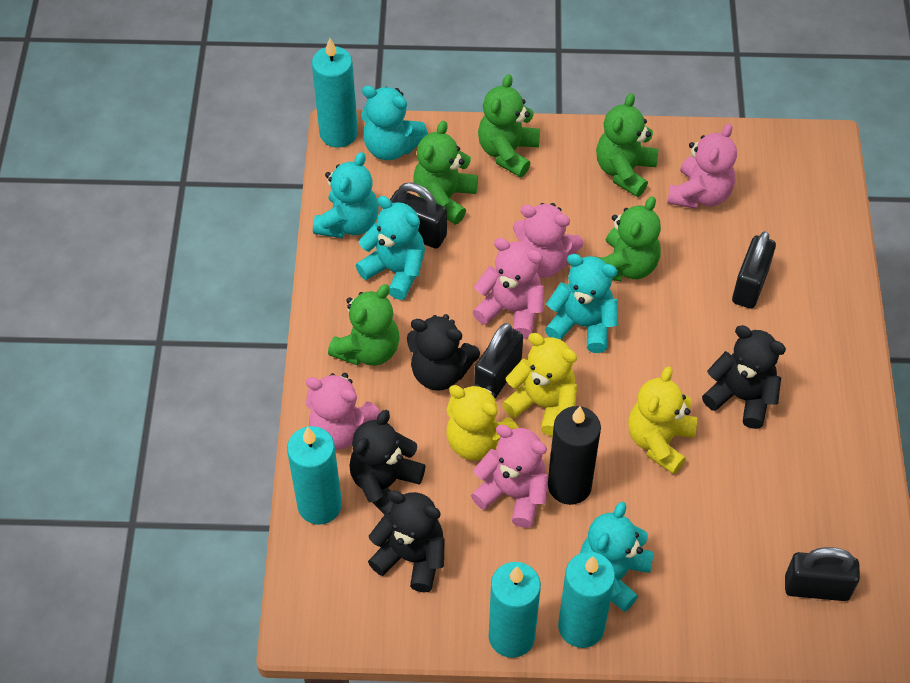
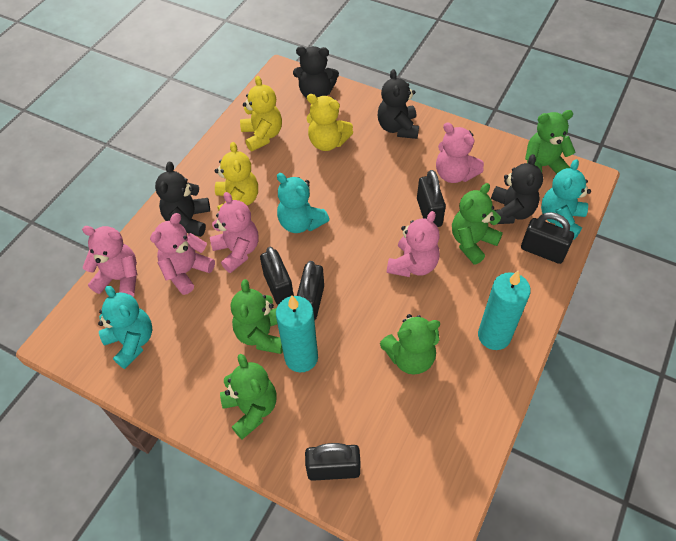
black candle: 1 -> 0
black padlock: 4 -> 5
turquoise candle: 4 -> 2
turquoise teddy bear: 5 -> 3

